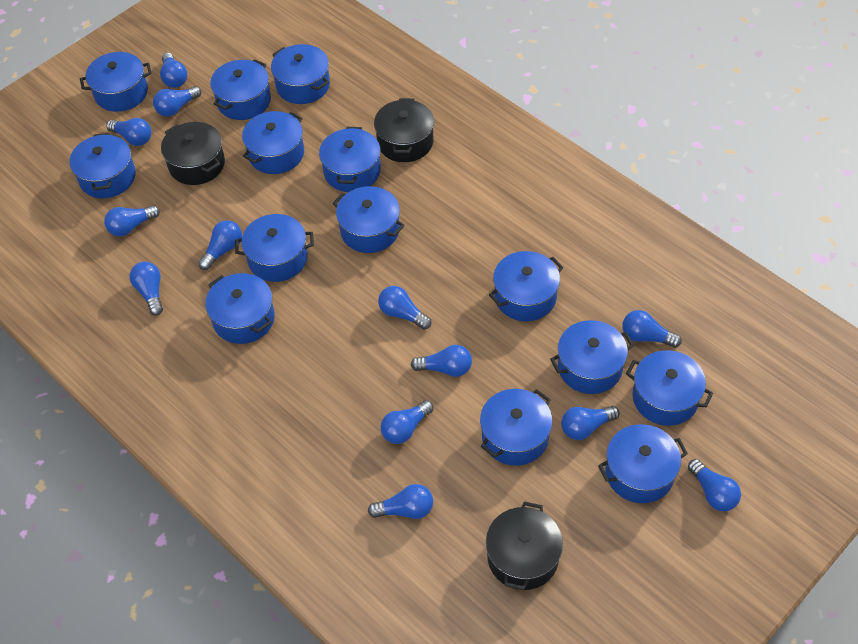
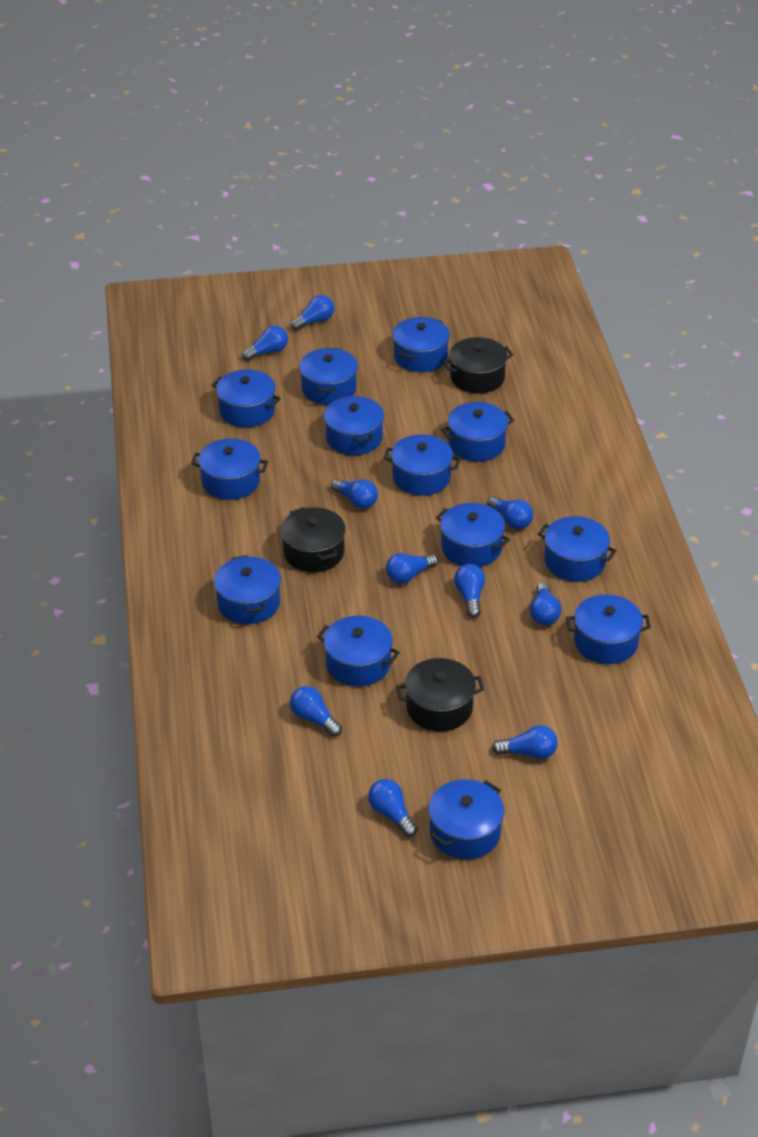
blue light bulb: 13 -> 10
blue pot: 14 -> 13

